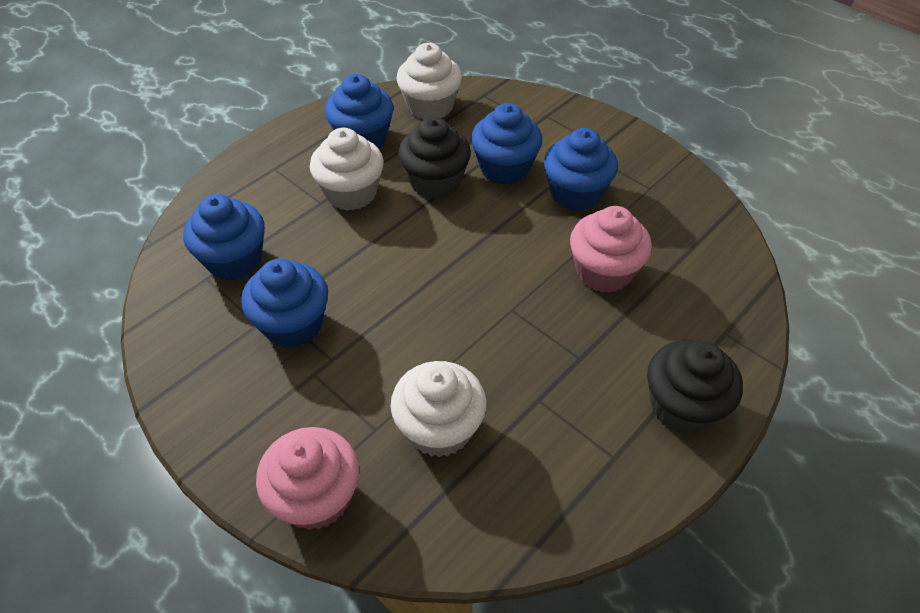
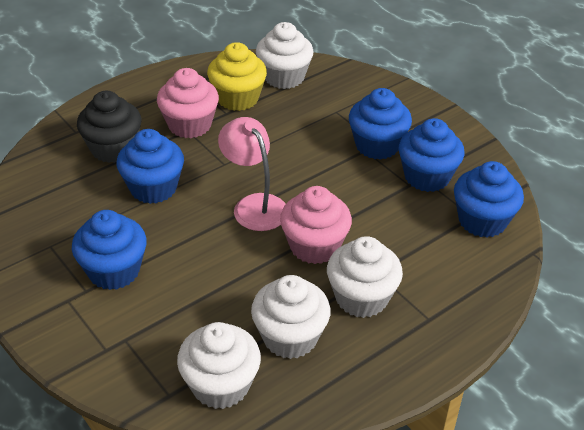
black cupcake: 2 -> 1
pink lamp: 0 -> 1
white cupcake: 3 -> 4
yellow cupcake: 0 -> 1

